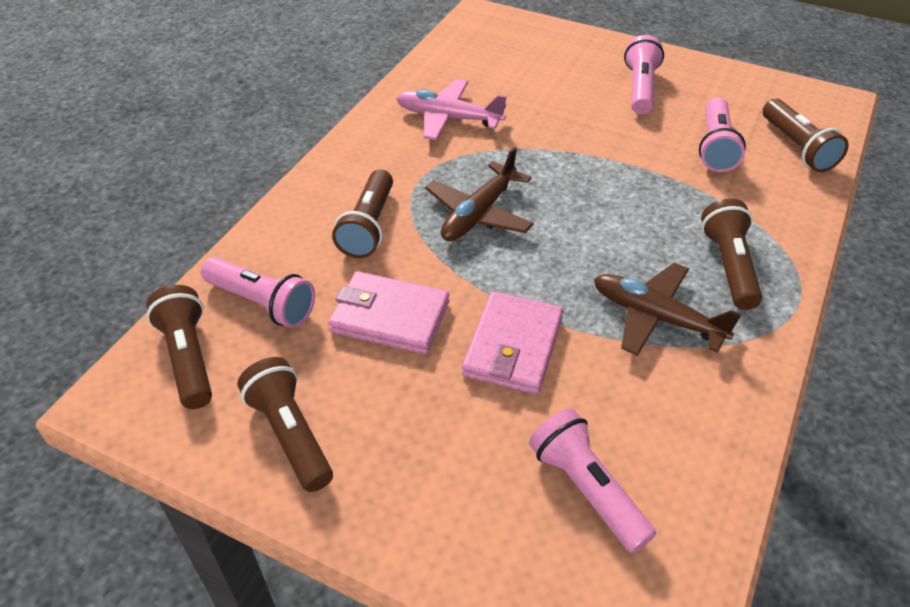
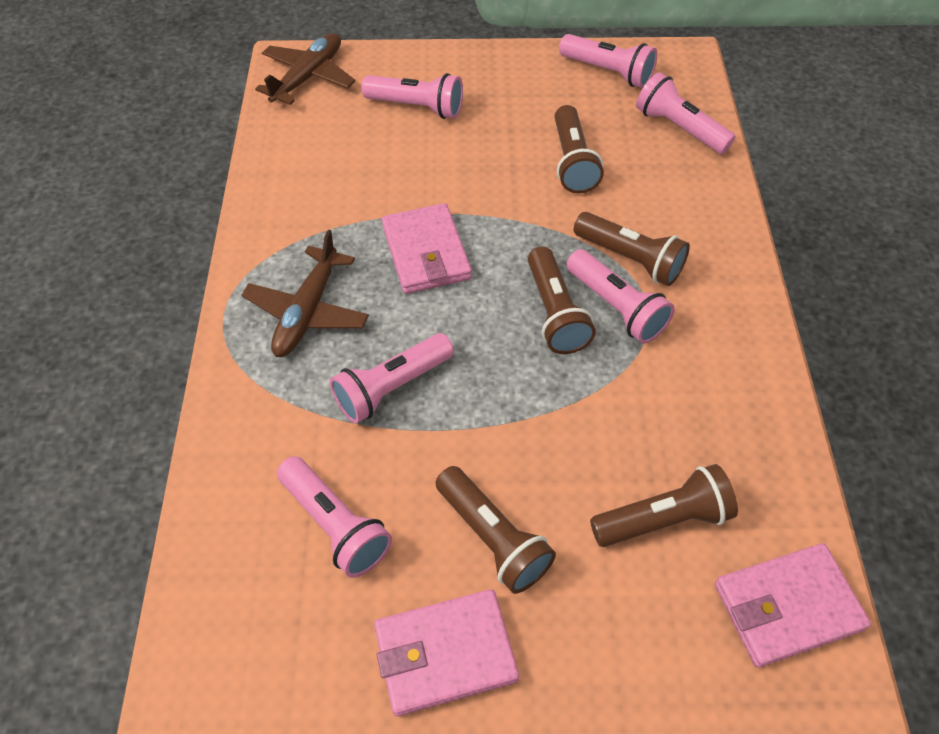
pink flashlight: 4 -> 6
pink plane: 1 -> 0
pink wallet: 2 -> 3

